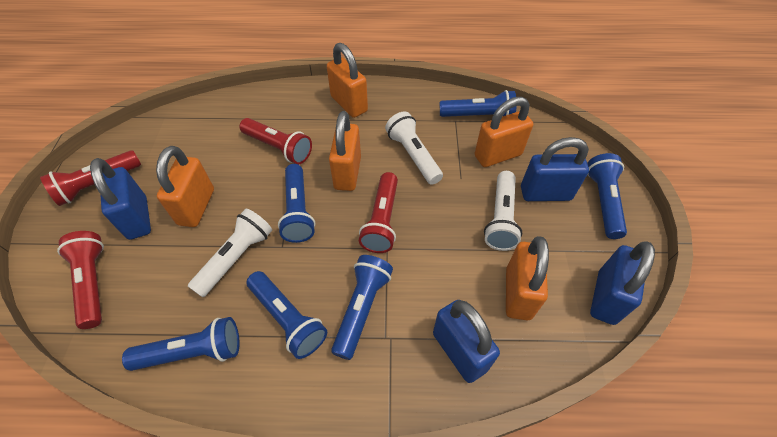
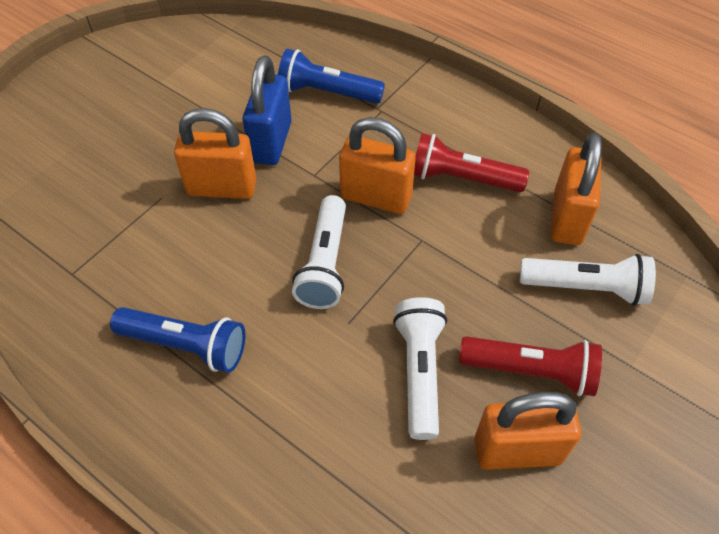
blue flashlight: 6 -> 2
blue padlock: 4 -> 1
orange padlock: 5 -> 4
red flashlight: 4 -> 2

